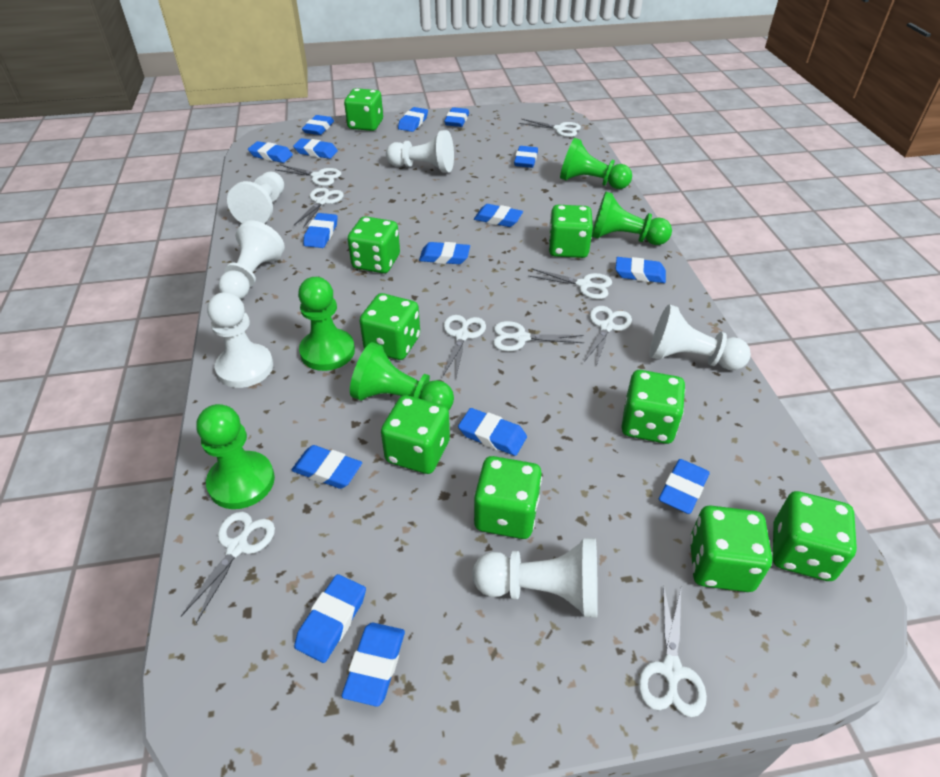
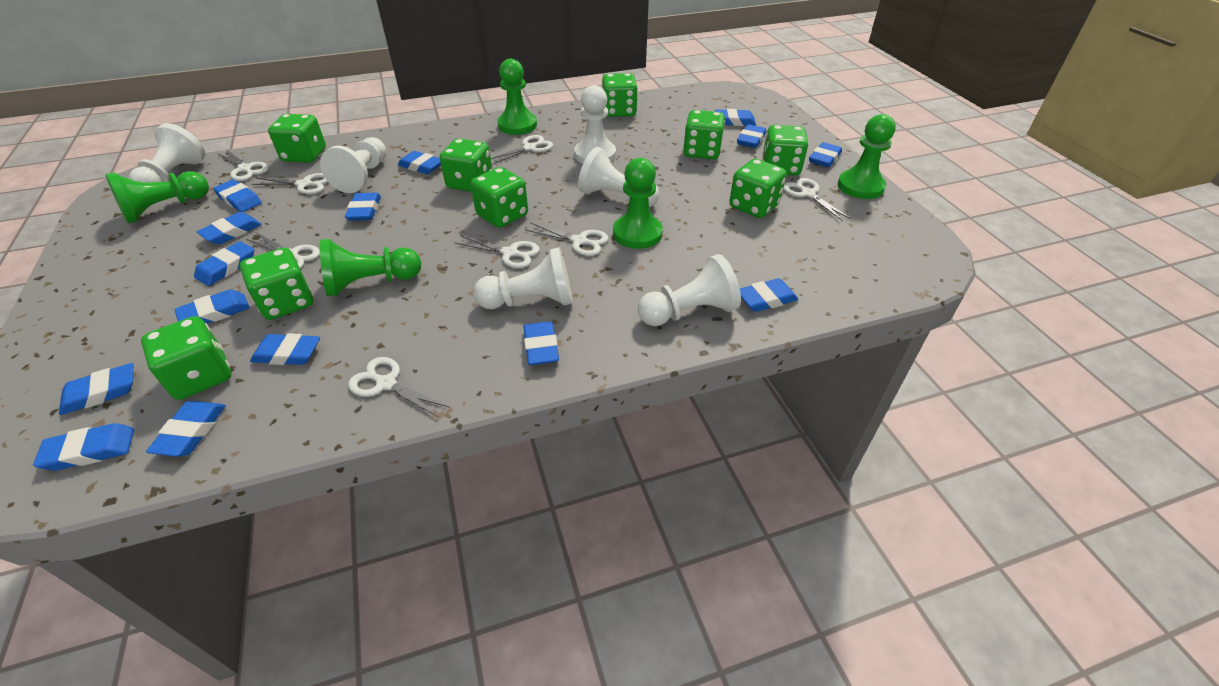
white scissors: 9 -> 8

